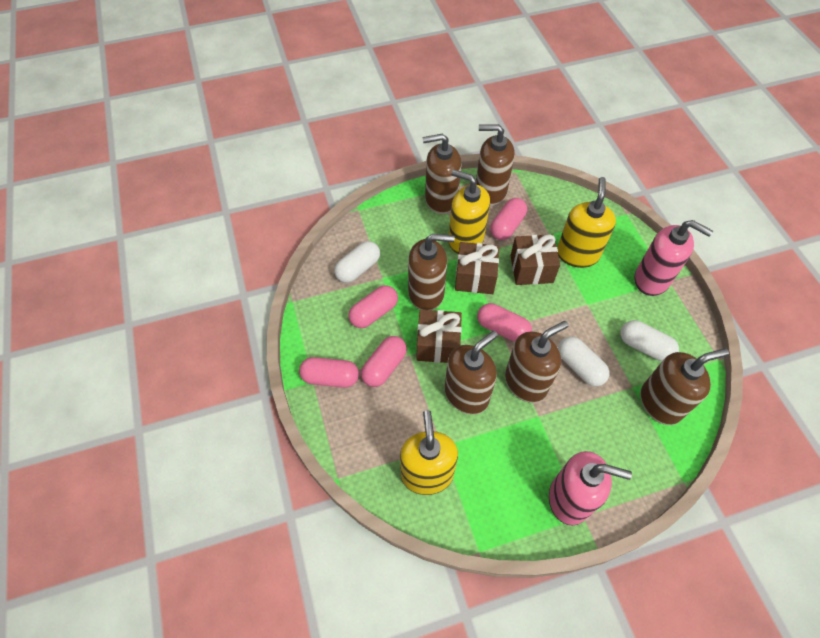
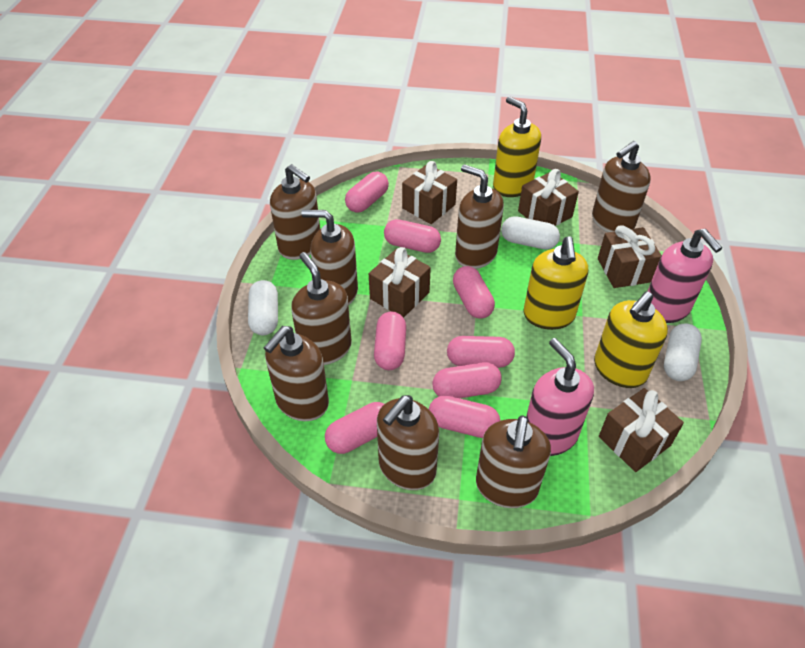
brown gift: 3 -> 5
brown soap dispenser: 6 -> 8
pink capsule: 5 -> 8

